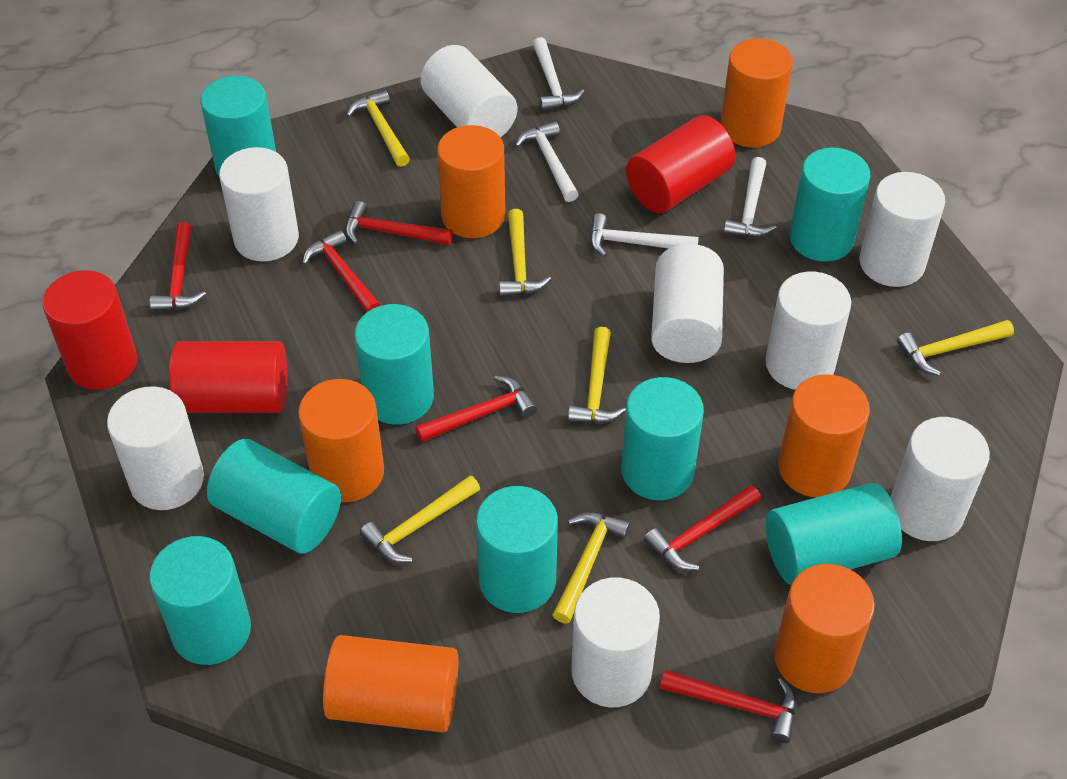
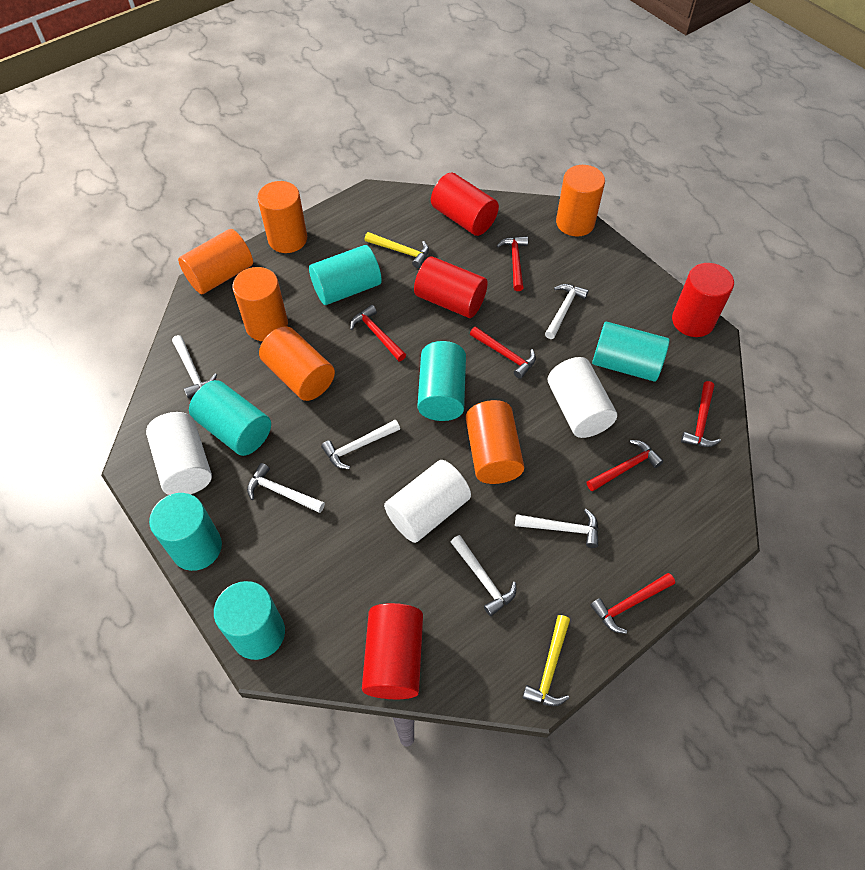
red cylinder: 3 -> 4
turquoise cylinder: 8 -> 6
white cylinder: 8 -> 3
white hammer: 4 -> 6
yellow hammer: 6 -> 2

